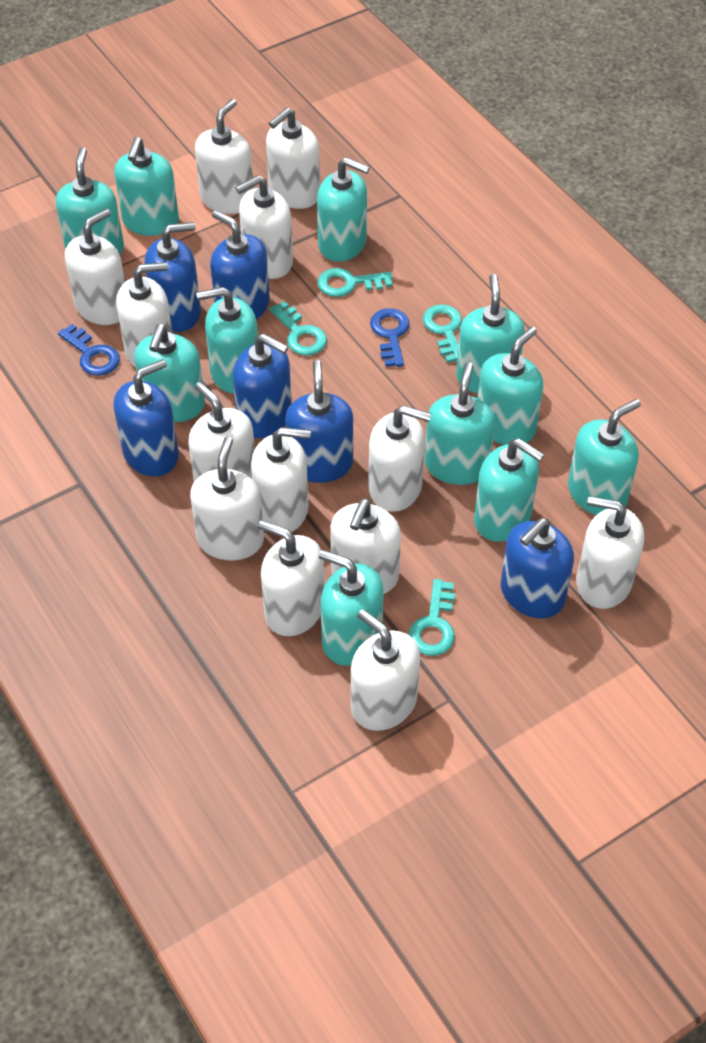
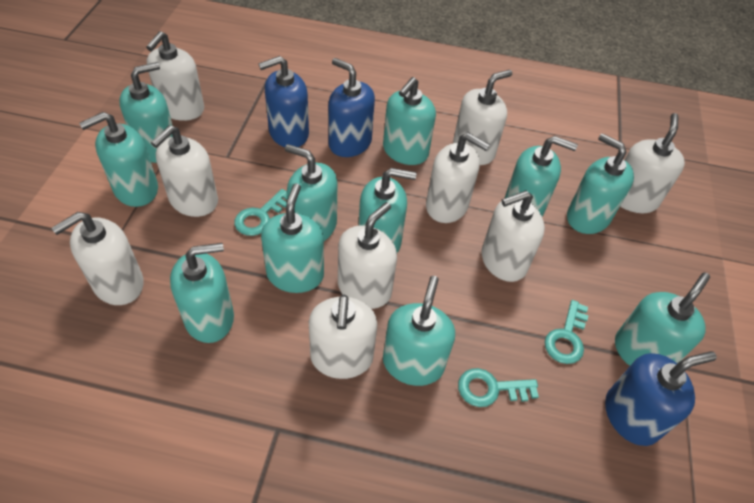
blue key: 2 -> 0
blue soap dispenser: 6 -> 3
turquoise key: 4 -> 3
white soap dispenser: 13 -> 9

